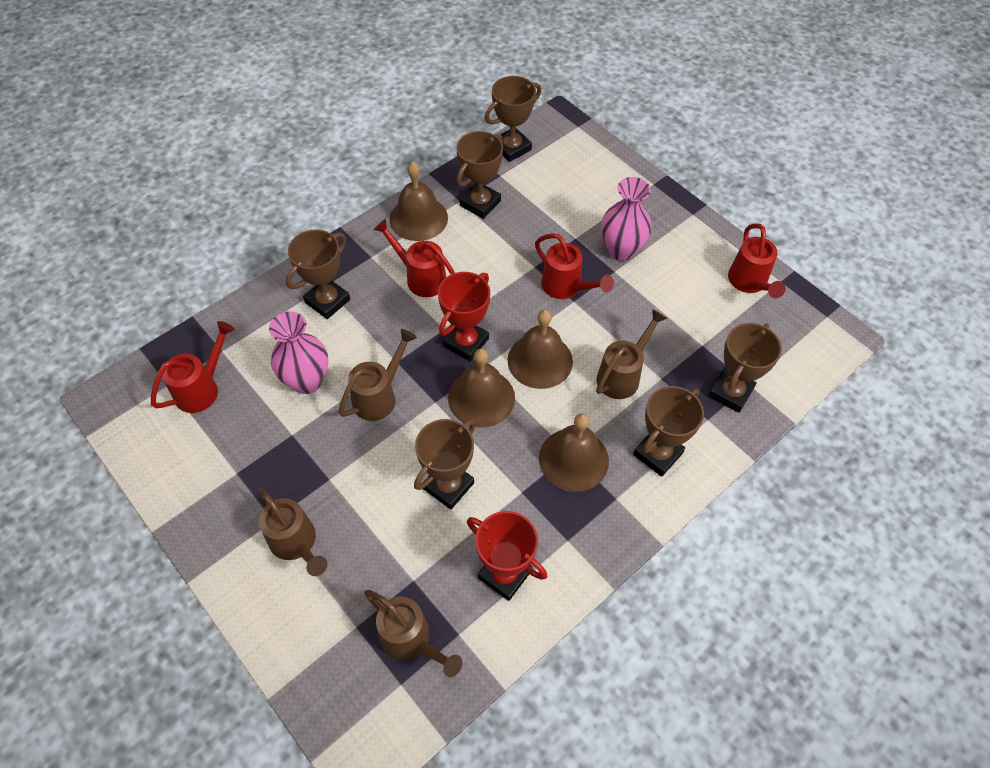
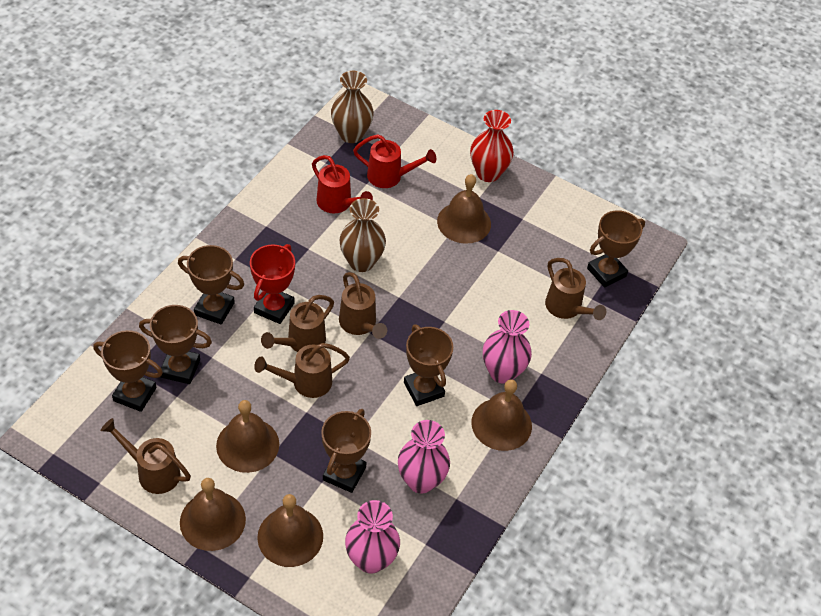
brown bell: 4 -> 5
brown vase: 0 -> 2
brown watering can: 4 -> 5
pink vase: 2 -> 3
red trophy: 2 -> 1
red vase: 0 -> 1
red watering can: 4 -> 2

